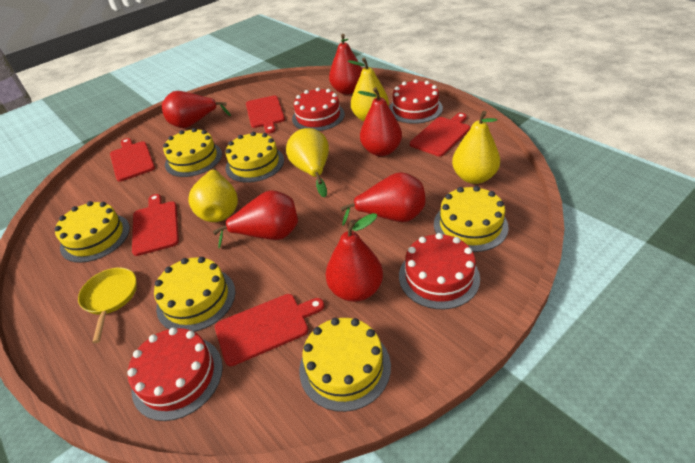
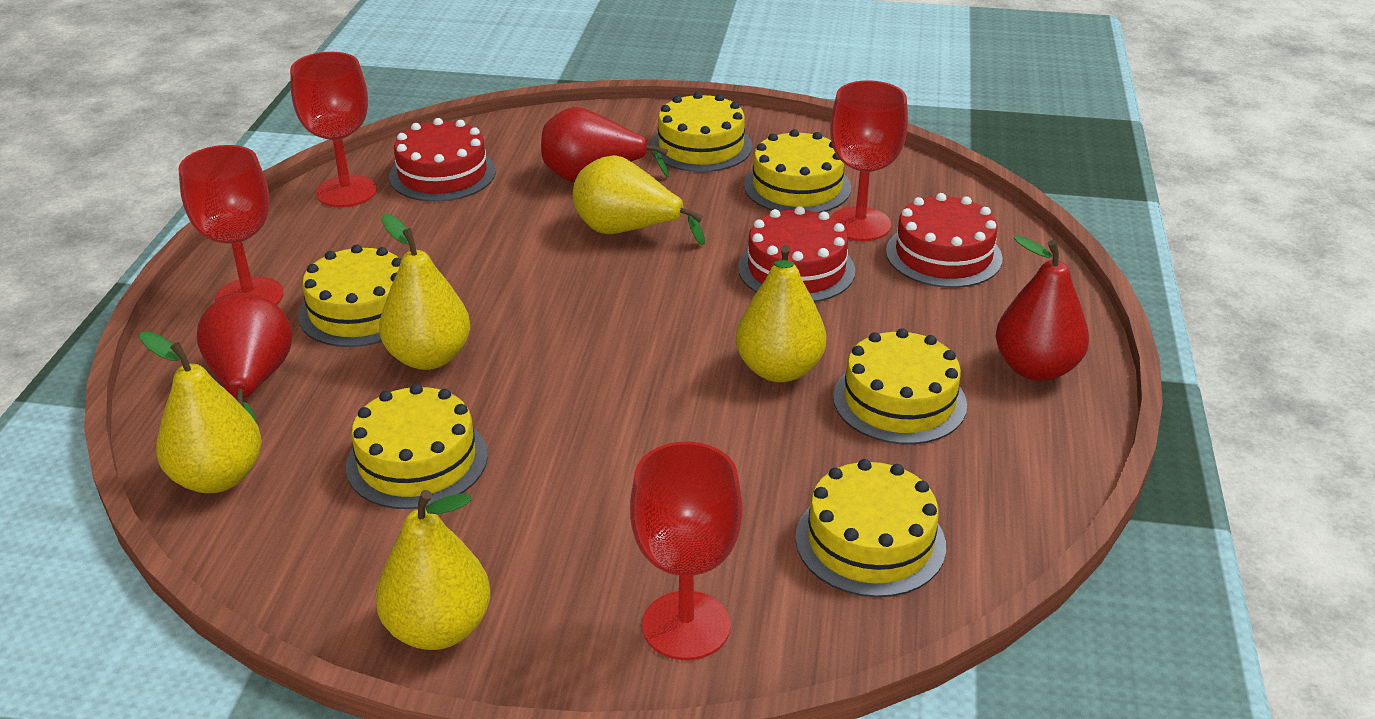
red cake: 4 -> 3
red cutting board: 5 -> 0
red goblet: 0 -> 4
red pear: 6 -> 3
yellow pan: 1 -> 0
yellow pear: 4 -> 5

